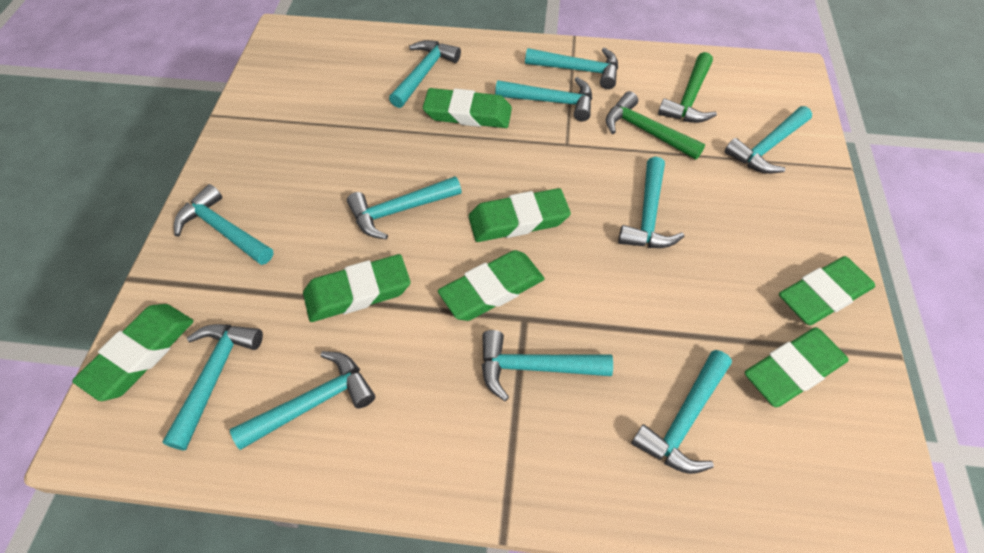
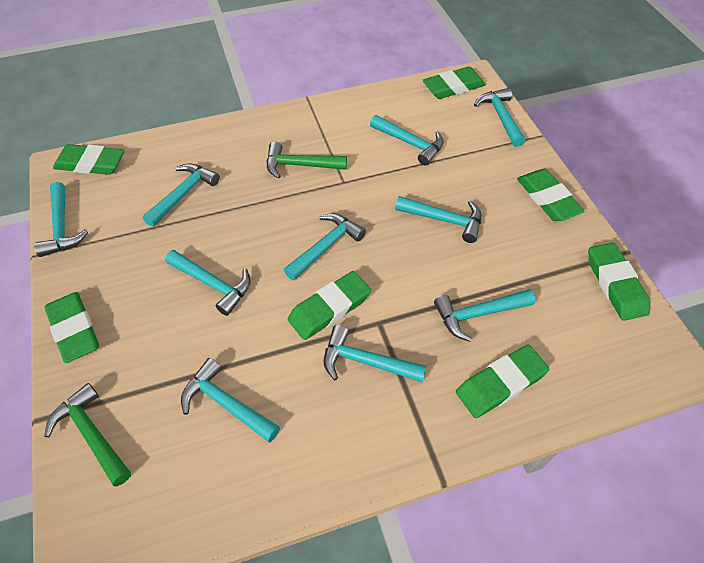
turquoise hammer: 11 -> 10

